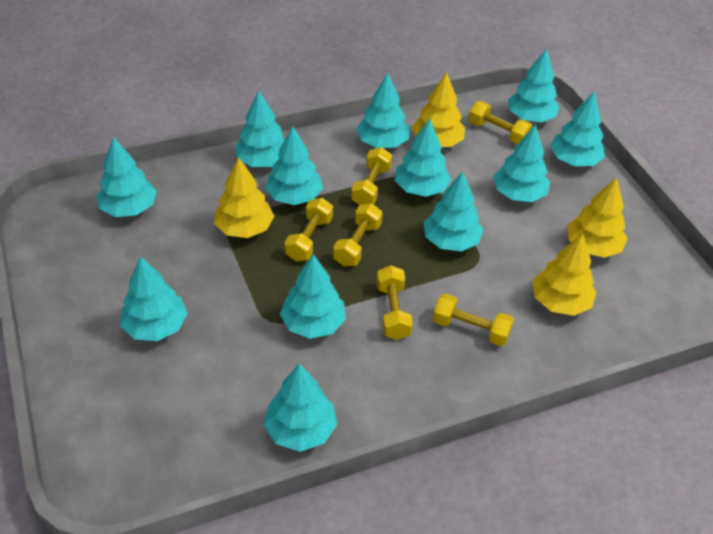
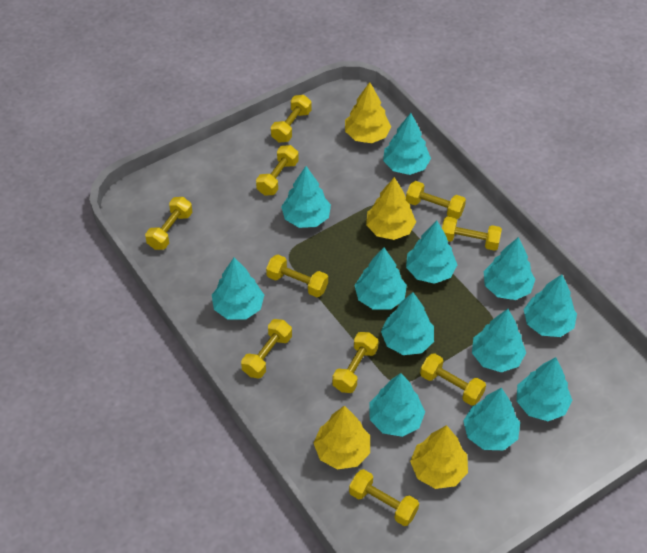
yellow dumbbell: 6 -> 10

